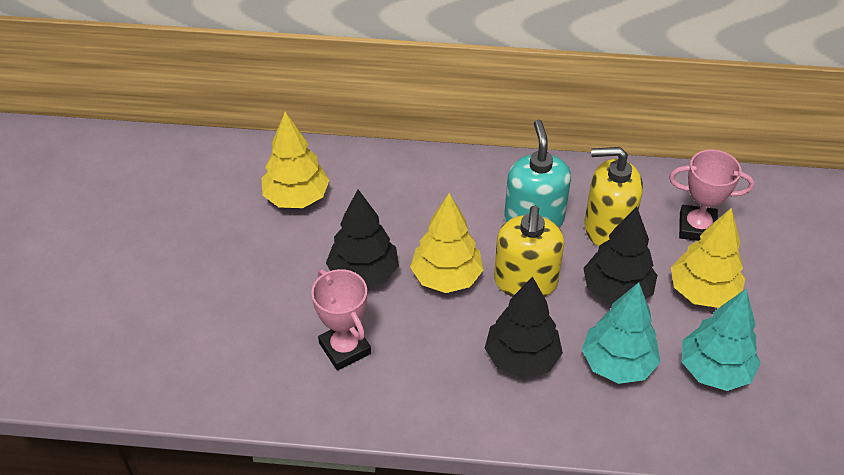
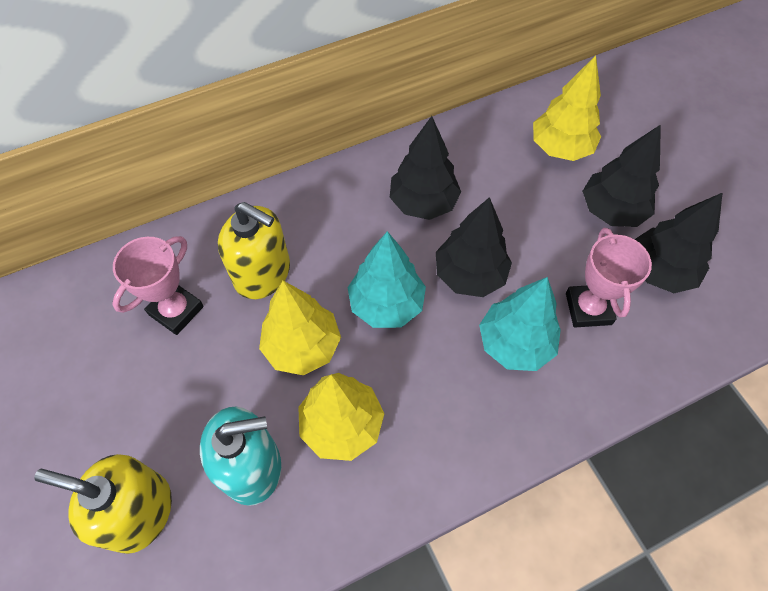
black tree: 3 -> 4

